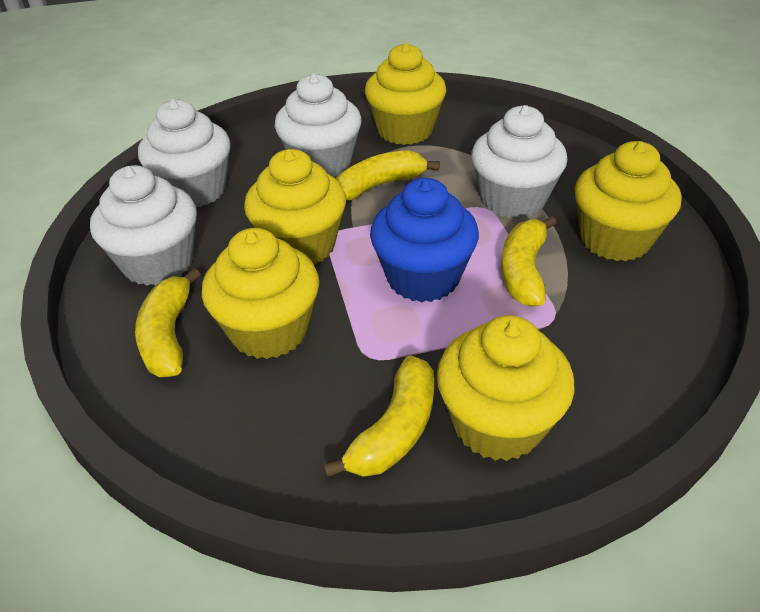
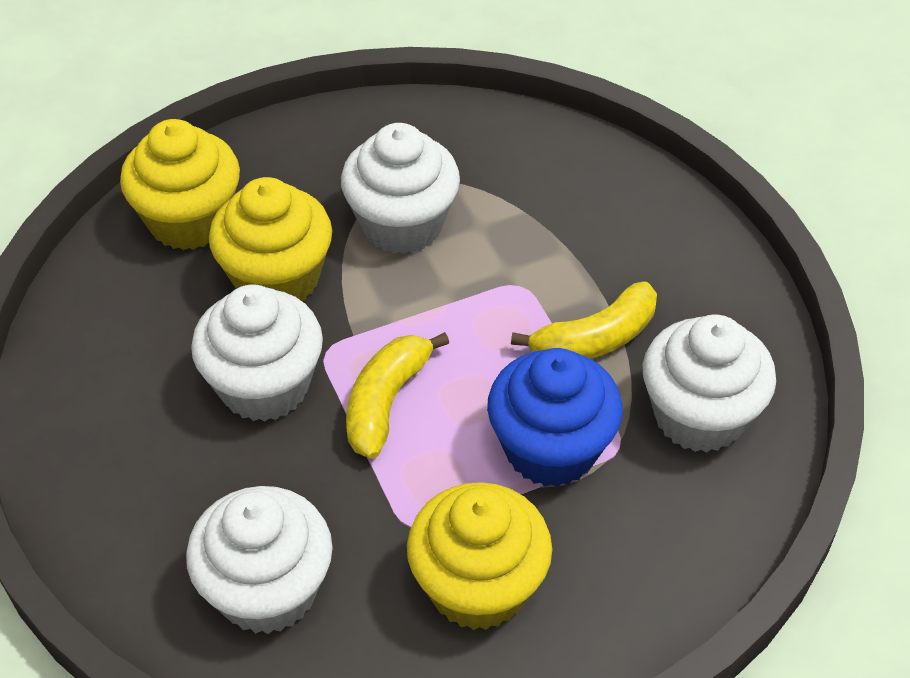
yellow banana: 4 -> 2
yellow cupcake: 5 -> 3

